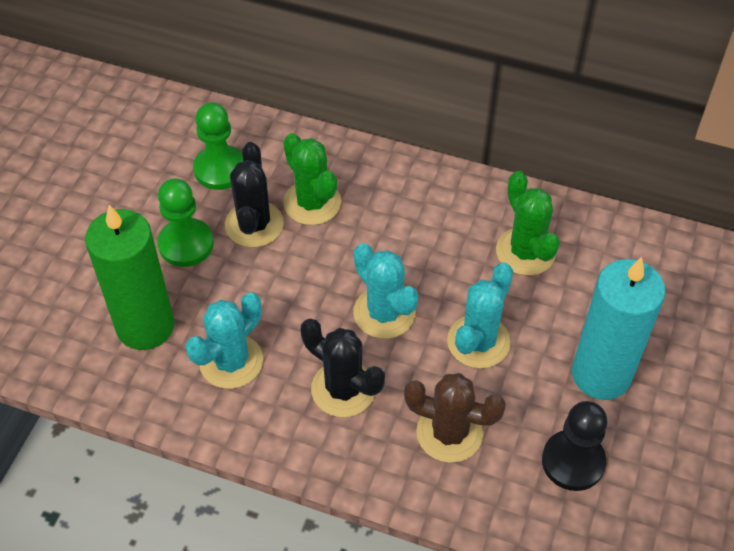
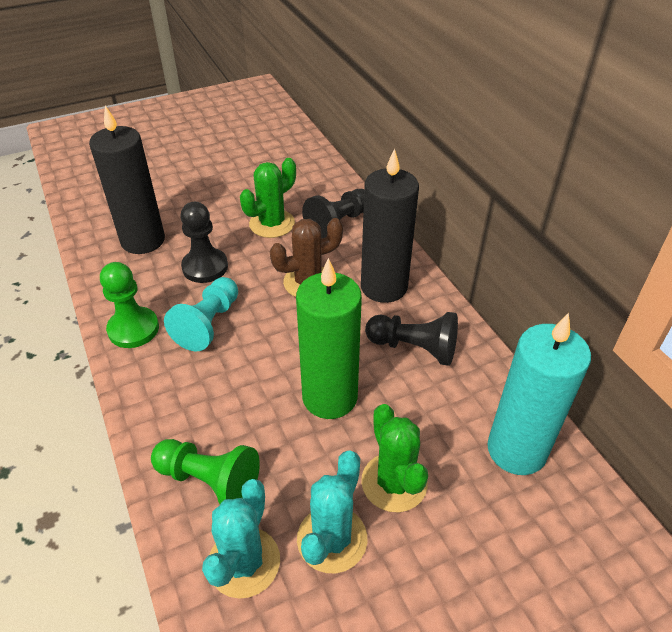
black cactus: 2 -> 0
black candle: 0 -> 2
black pawn: 1 -> 3
turquoise cactus: 3 -> 2
turquoise pawn: 0 -> 1

